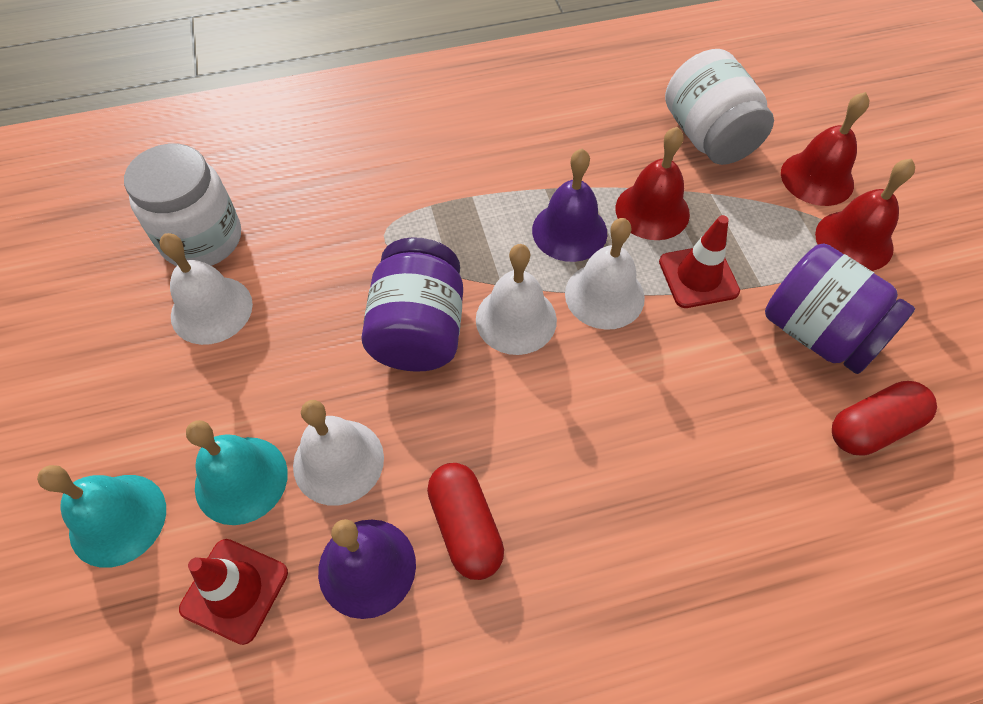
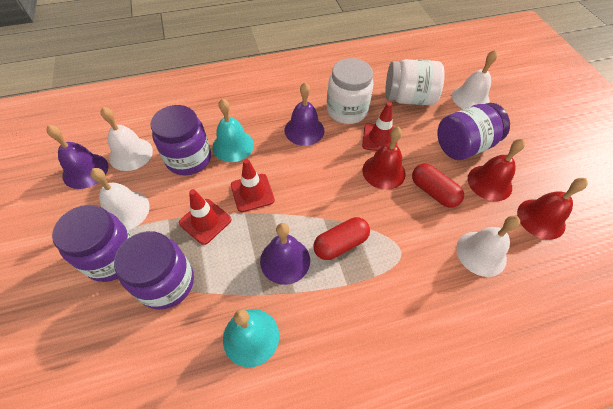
purple bell: 2 -> 3
purple jar: 2 -> 4
red traffic cone: 2 -> 3

